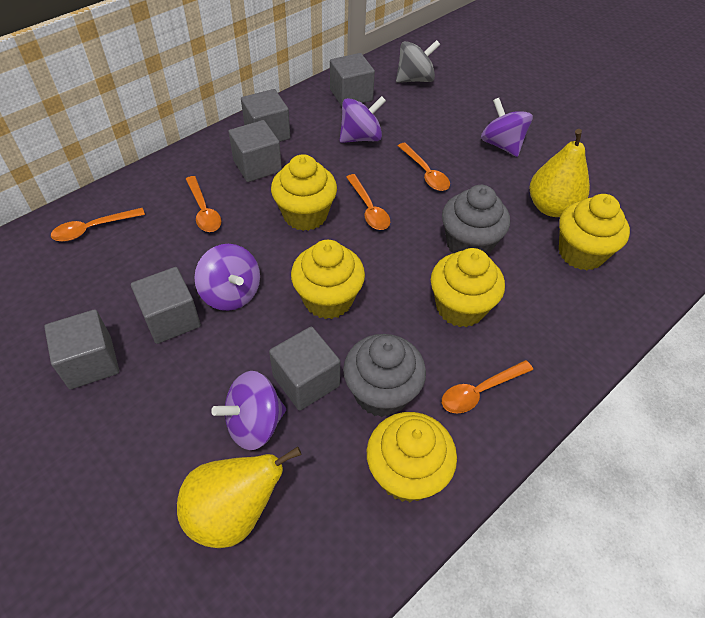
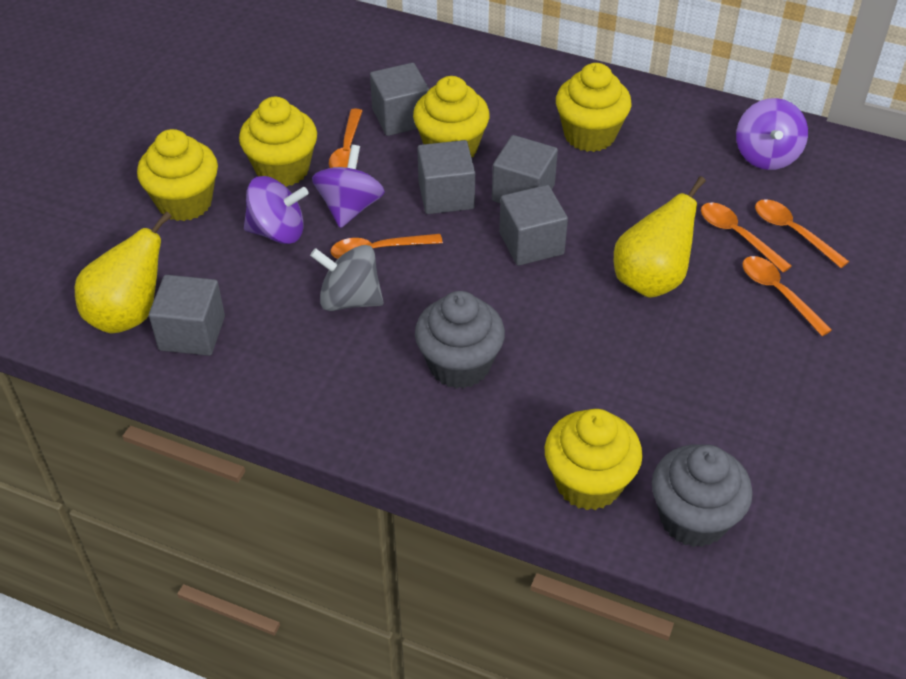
grey cube: 6 -> 5
purple spinning top: 4 -> 3

